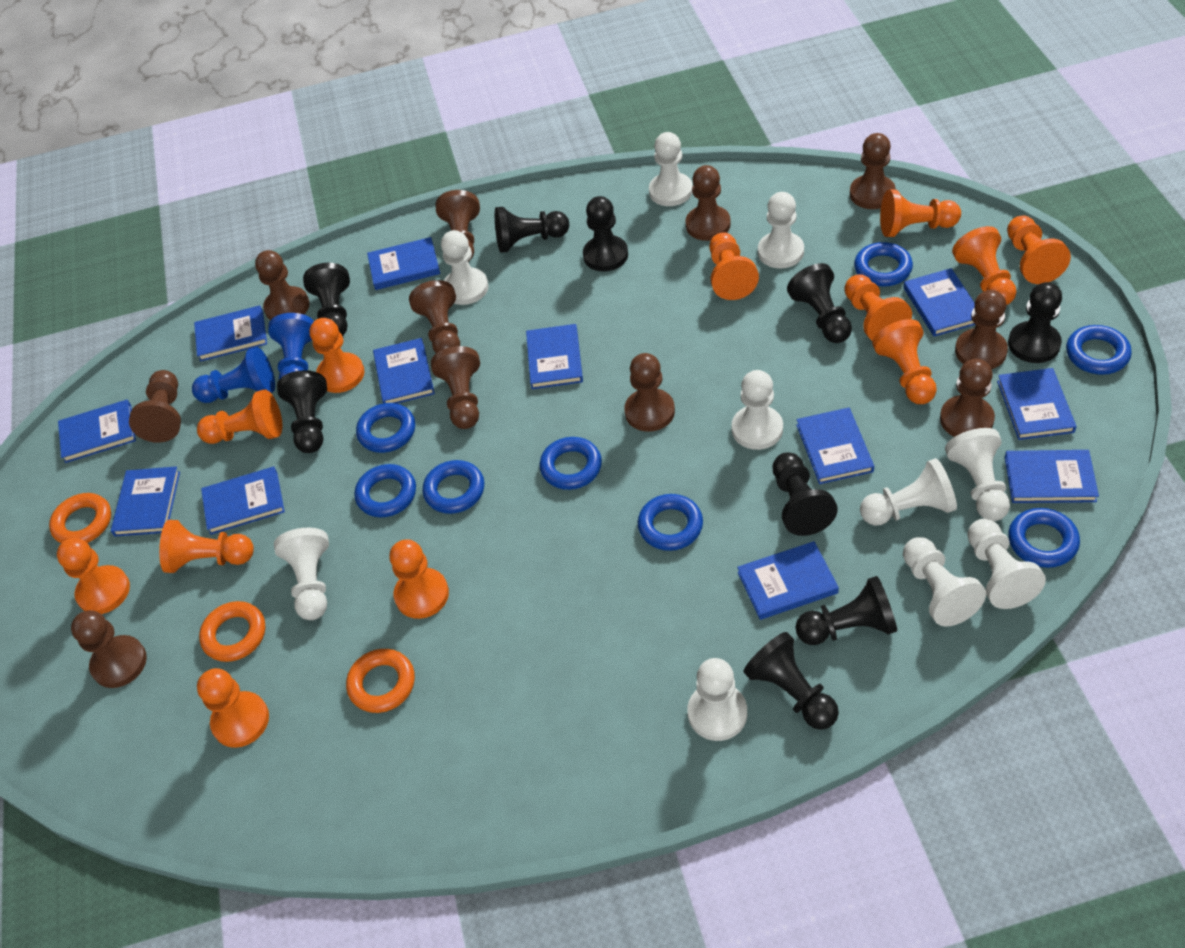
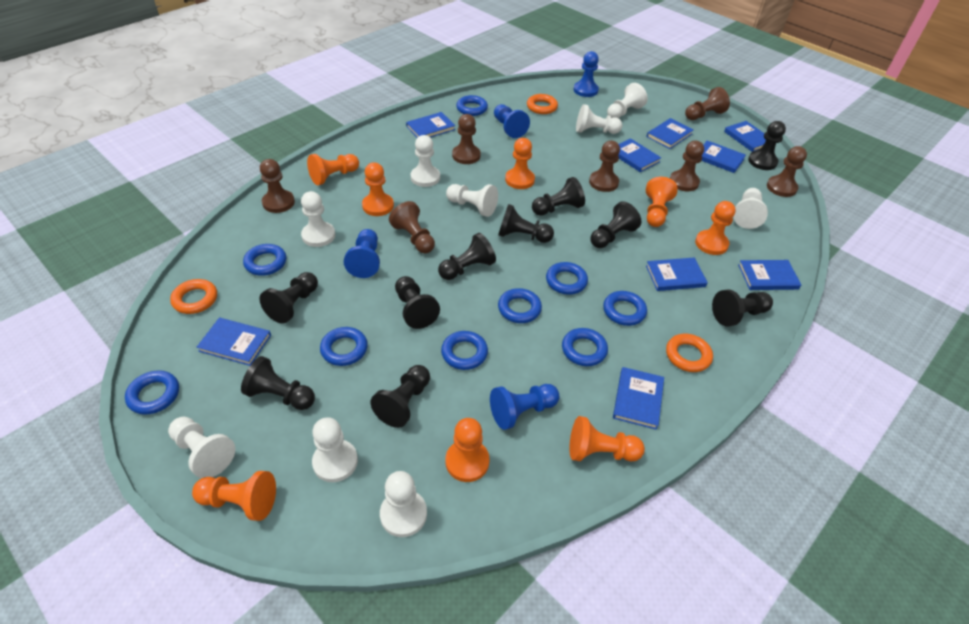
black pawn: 9 -> 10
blue book: 12 -> 9
blue pawn: 2 -> 4
blue ring: 8 -> 9
brown pawn: 11 -> 7
orange pawn: 12 -> 8
white pawn: 10 -> 9

